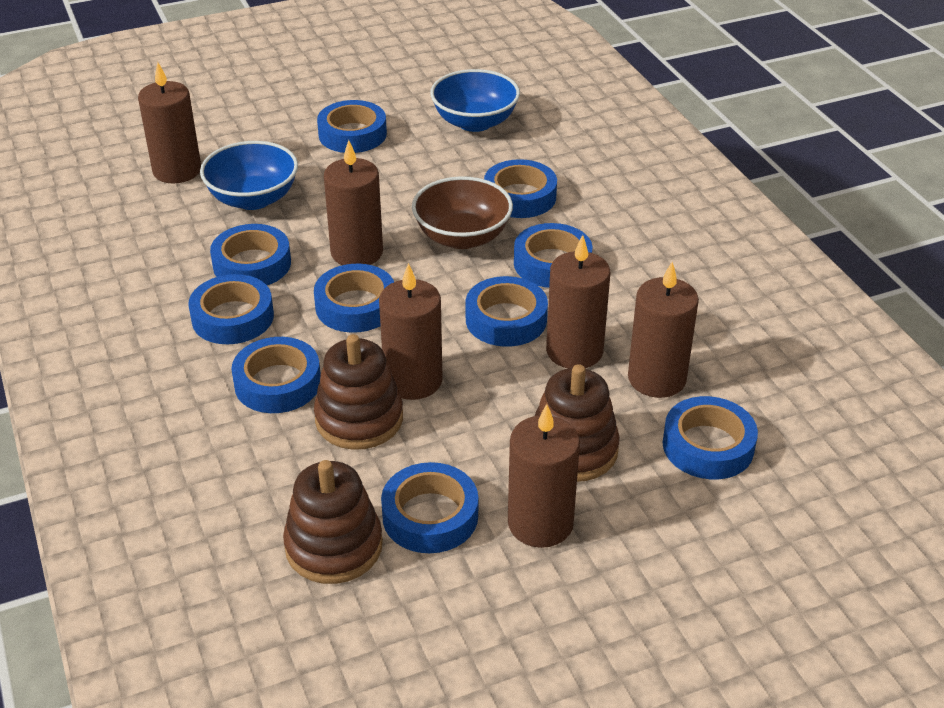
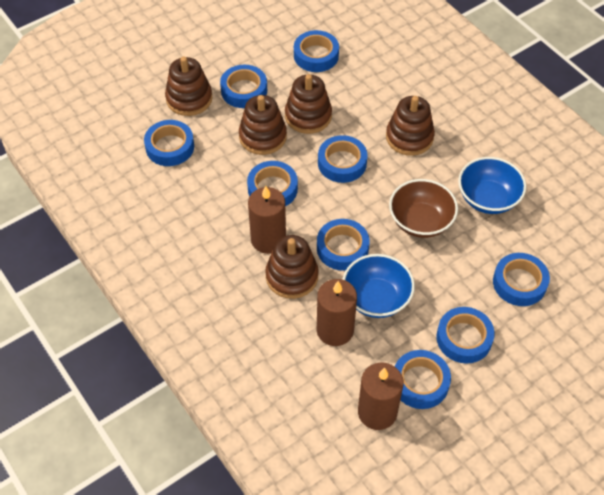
blue tape: 10 -> 9
brown candle: 6 -> 3
brown stacking toy: 3 -> 5

